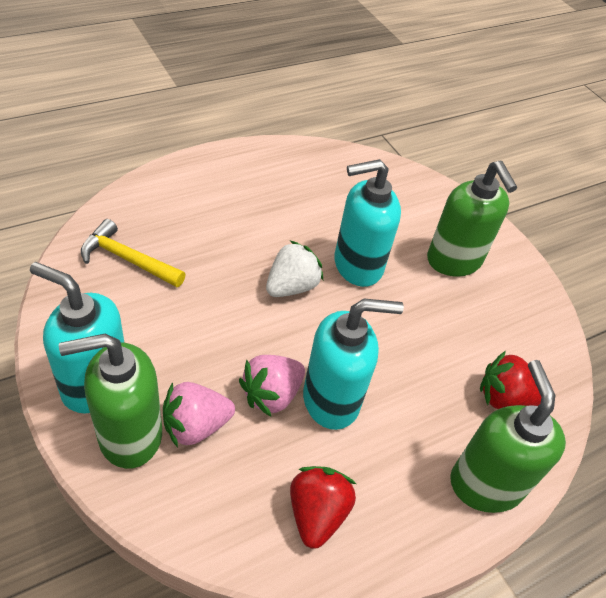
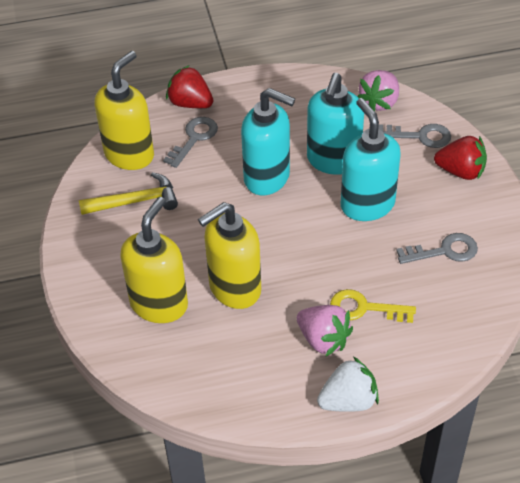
green soap dispenser: 3 -> 0
grey key: 0 -> 3
yellow key: 0 -> 1
yellow soap dispenser: 0 -> 3

